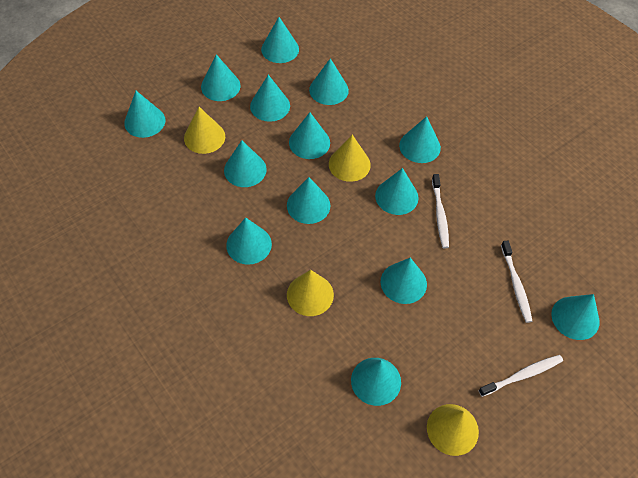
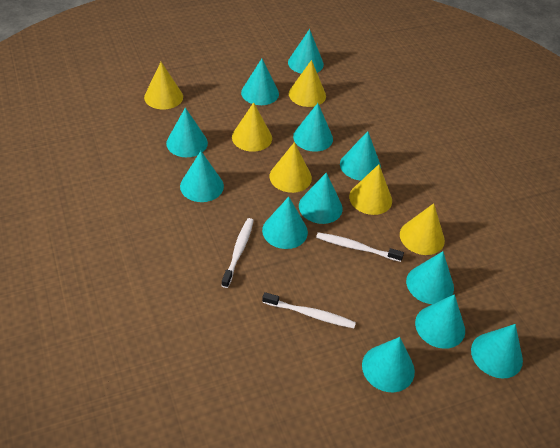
turquoise cone: 14 -> 12
yellow cone: 4 -> 6

